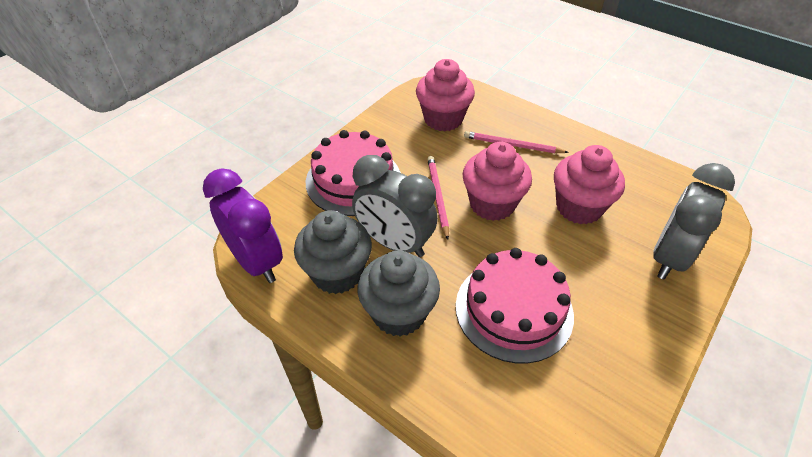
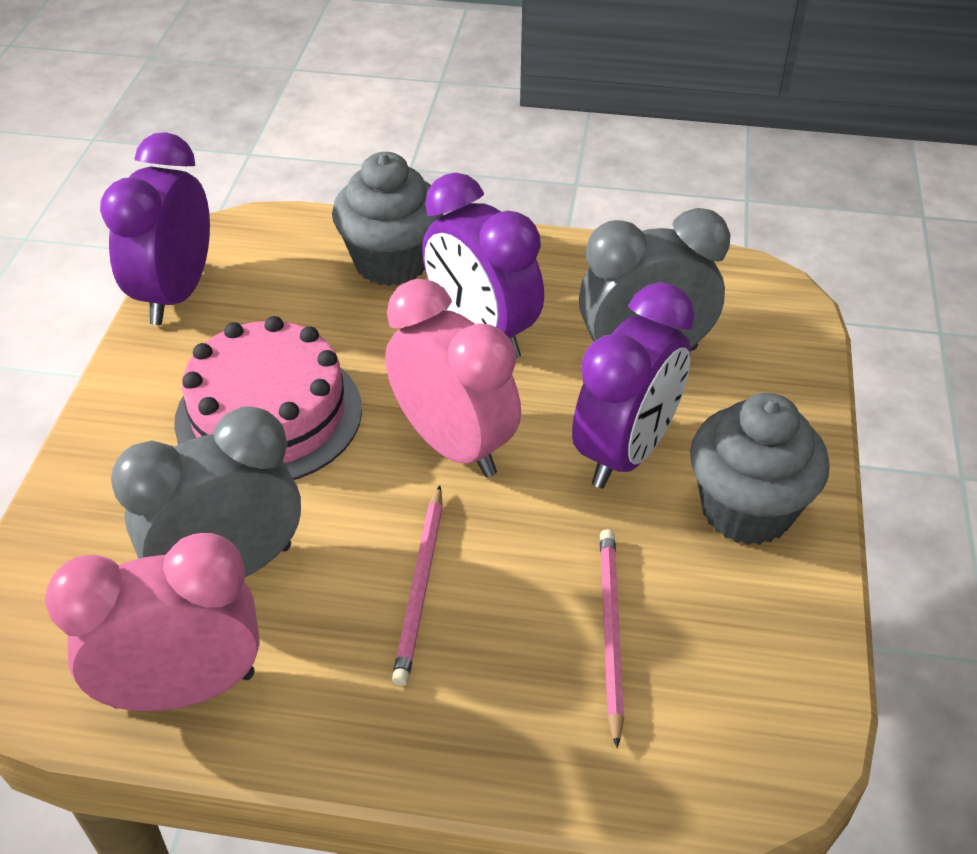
pink cake: 2 -> 1
pink clock: 0 -> 2
pink cupcake: 3 -> 0
purple clock: 1 -> 3

